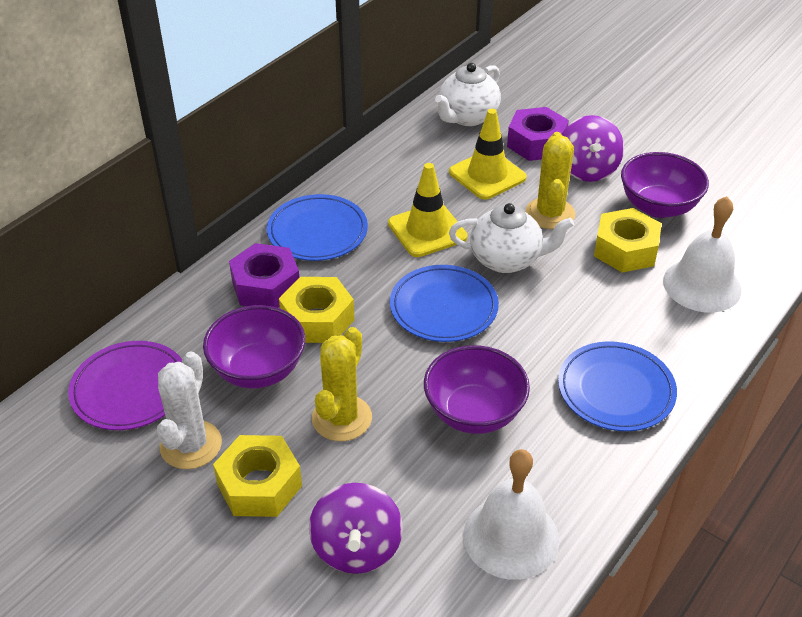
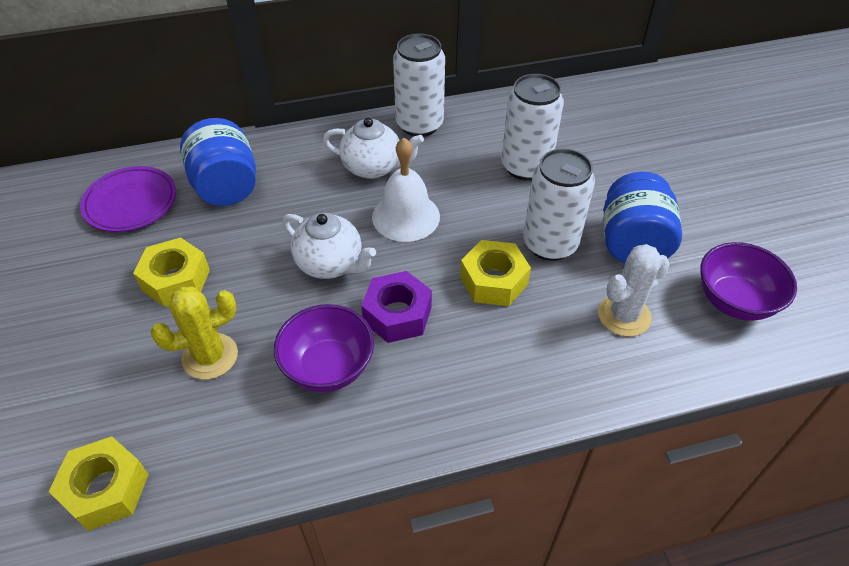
blue jar: 0 -> 2
blue plate: 3 -> 0
purple bowl: 3 -> 2
purple nut: 2 -> 1
purple spinning top: 2 -> 0
white bell: 2 -> 1
white can: 0 -> 3
yellow cactus: 2 -> 1
yellow traffic cone: 2 -> 0

